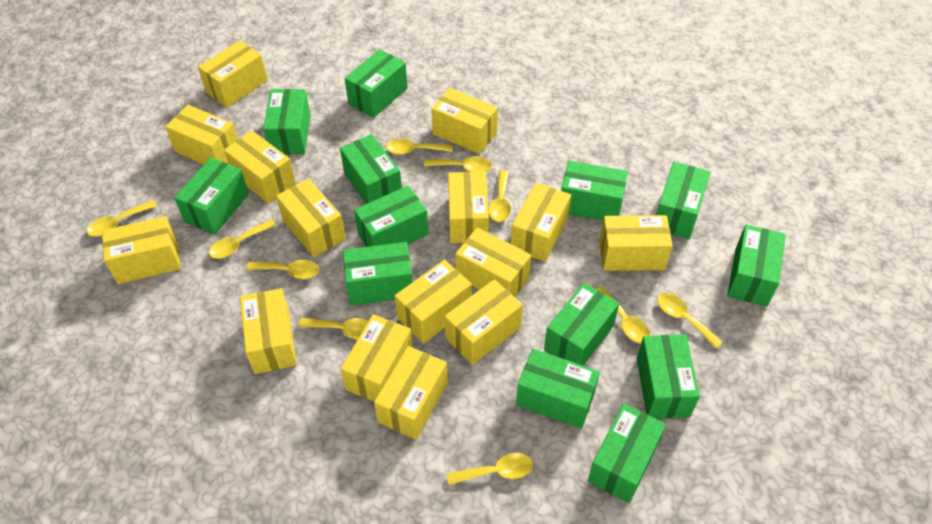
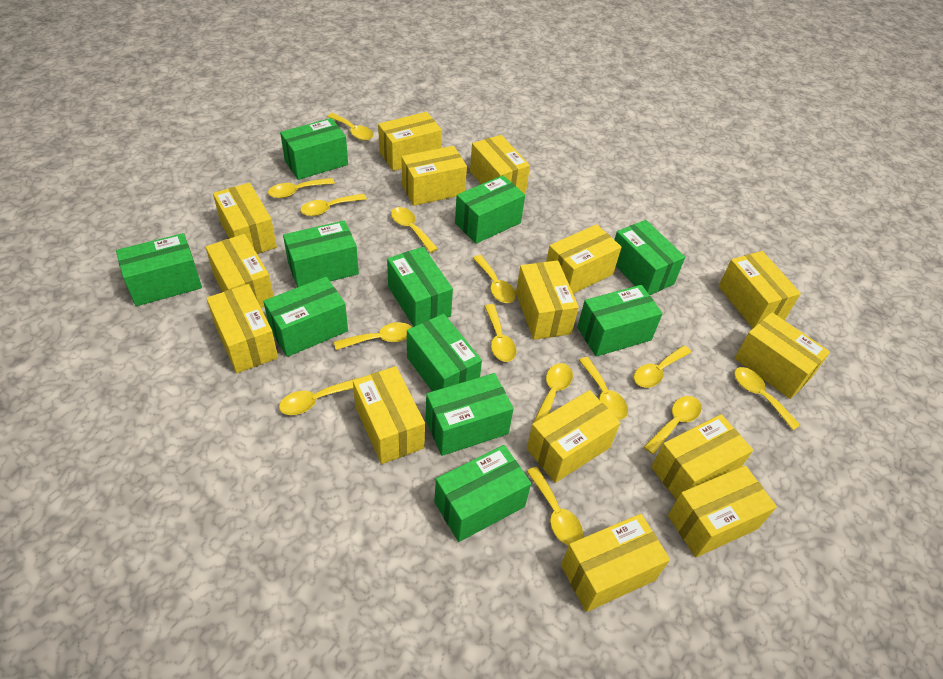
green box: 13 -> 11
yellow spoon: 10 -> 14

